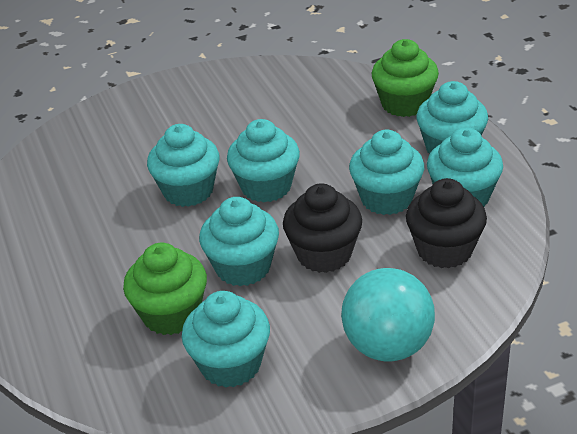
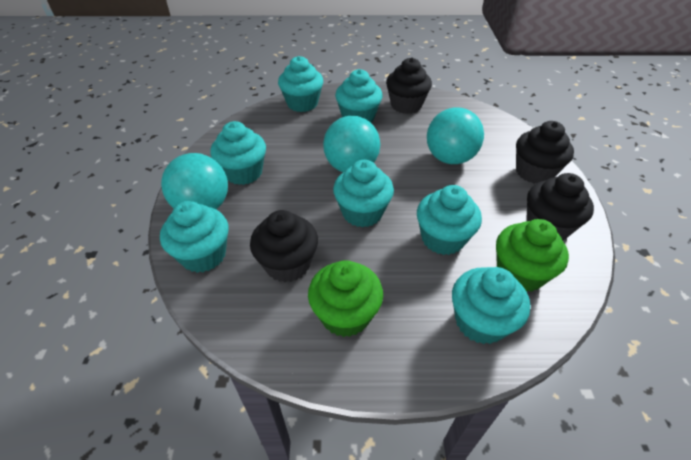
black cupcake: 2 -> 4
turquoise ball: 1 -> 3

